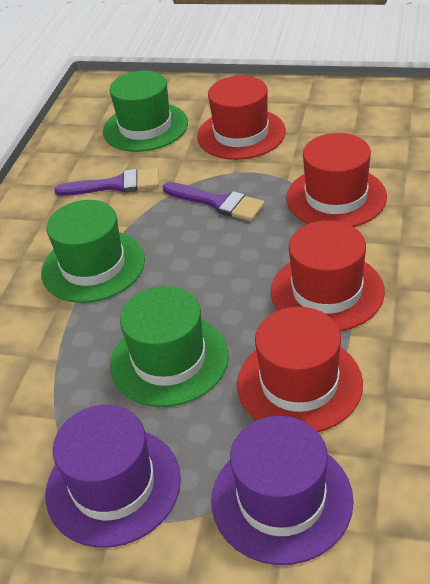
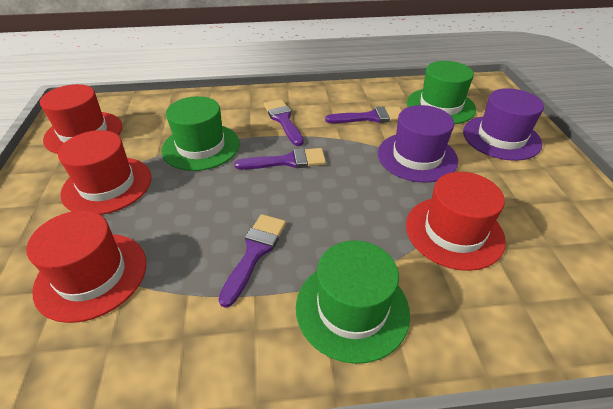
purple brush: 2 -> 4

